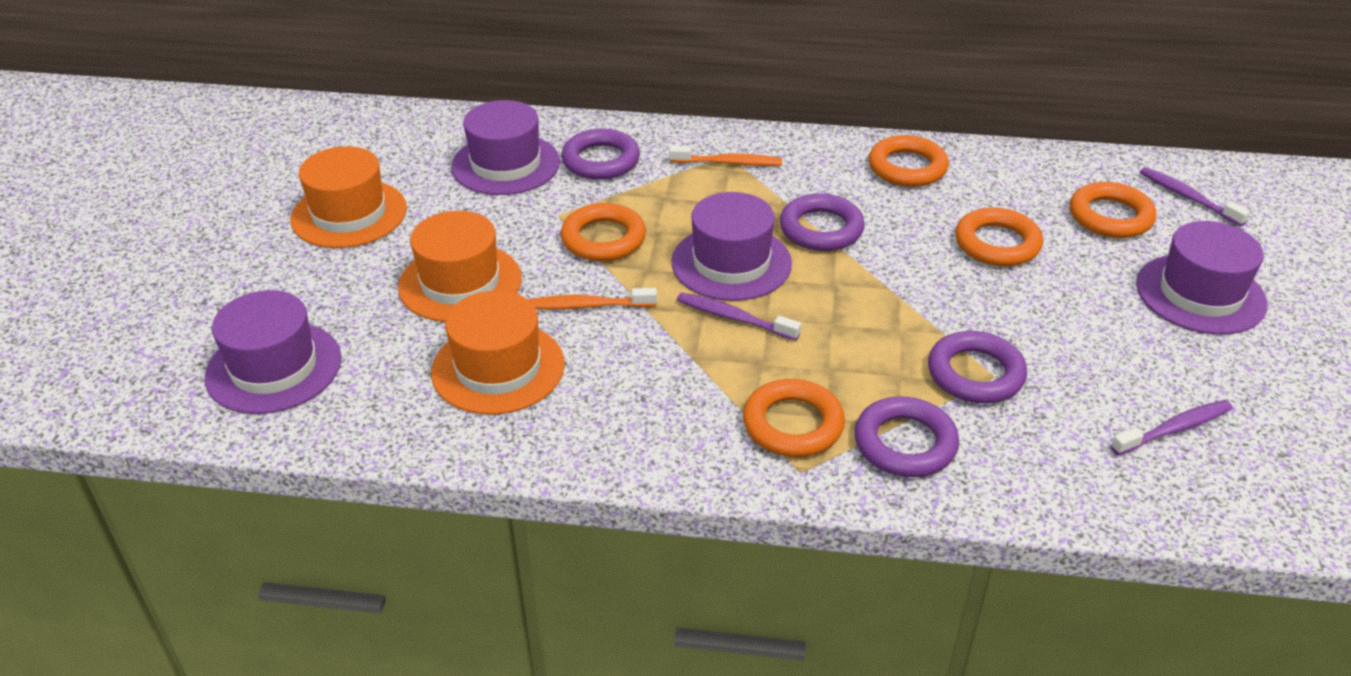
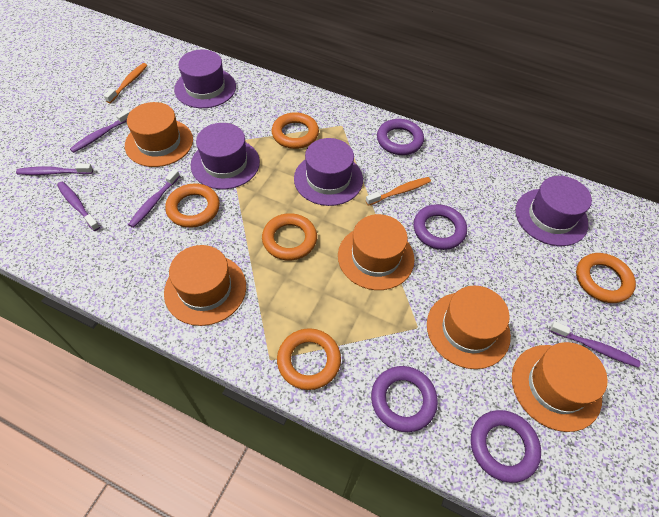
orange hat: 3 -> 5
purple toothbrush: 3 -> 5

